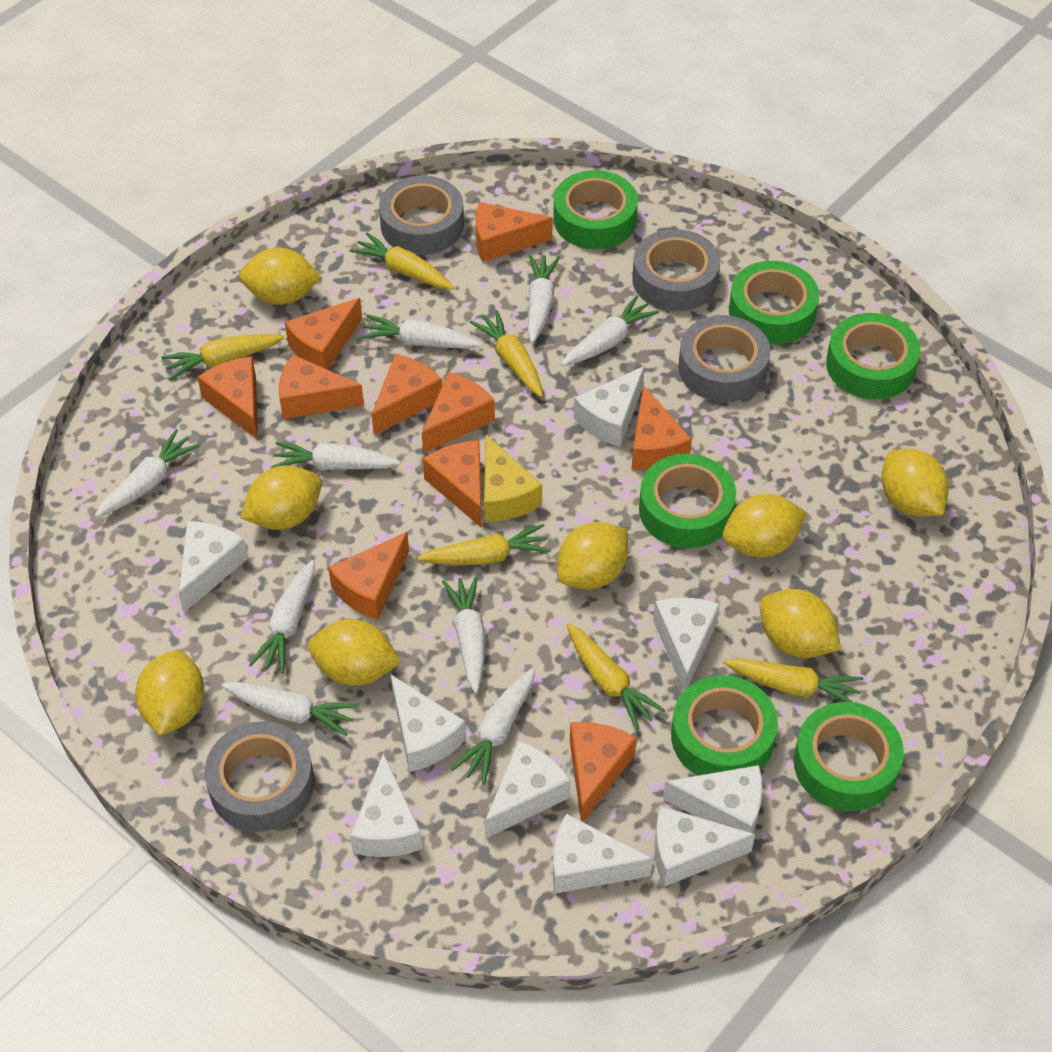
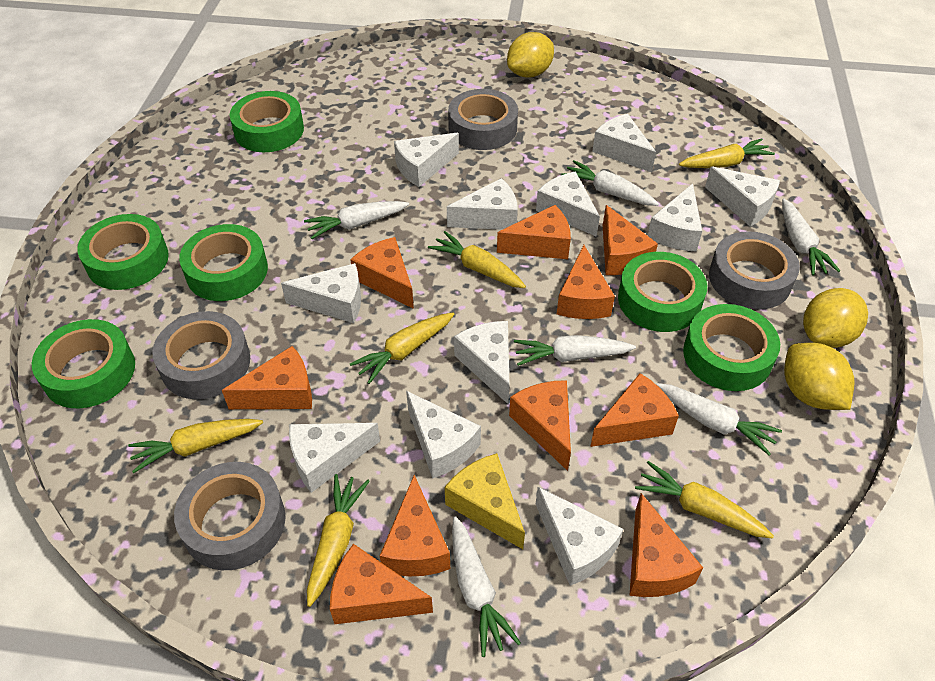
white carrot: 9 -> 6
white cheese: 9 -> 11
yellow lemon: 8 -> 3

